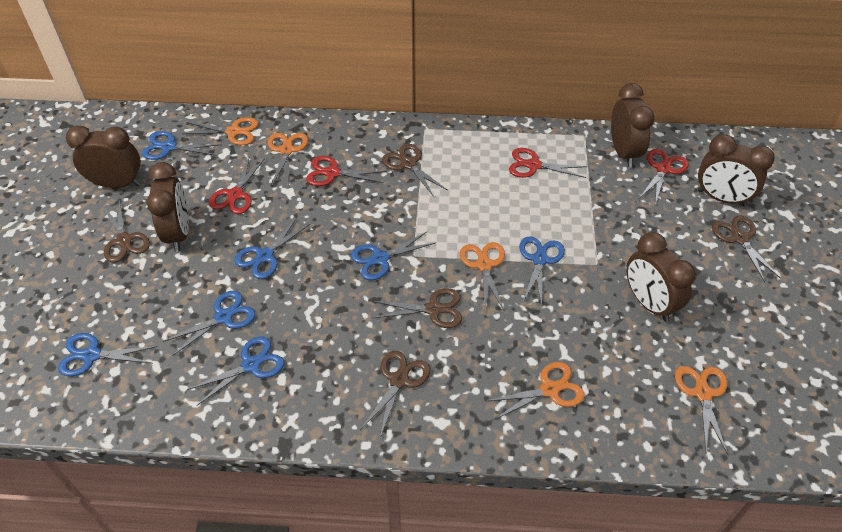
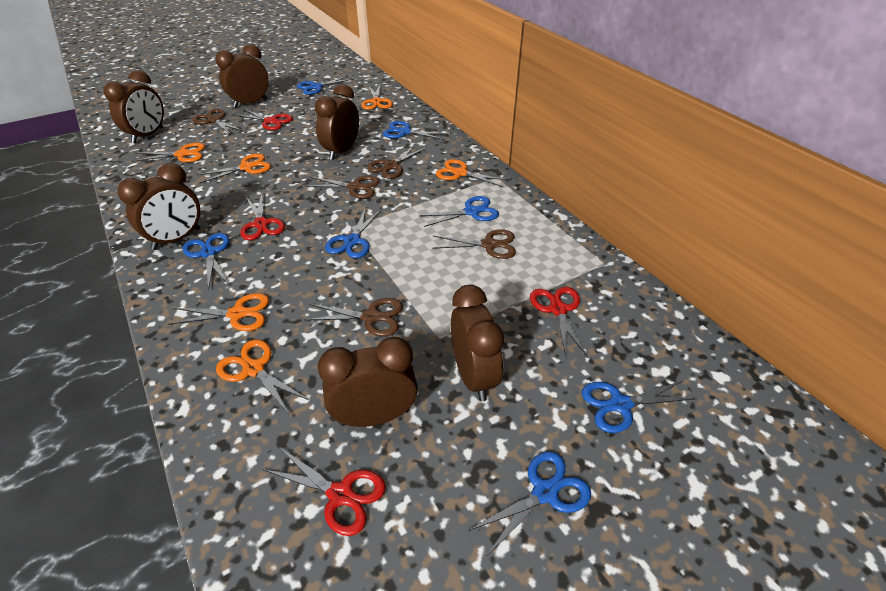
brown clock: 5 -> 6
orange scissors: 5 -> 6

